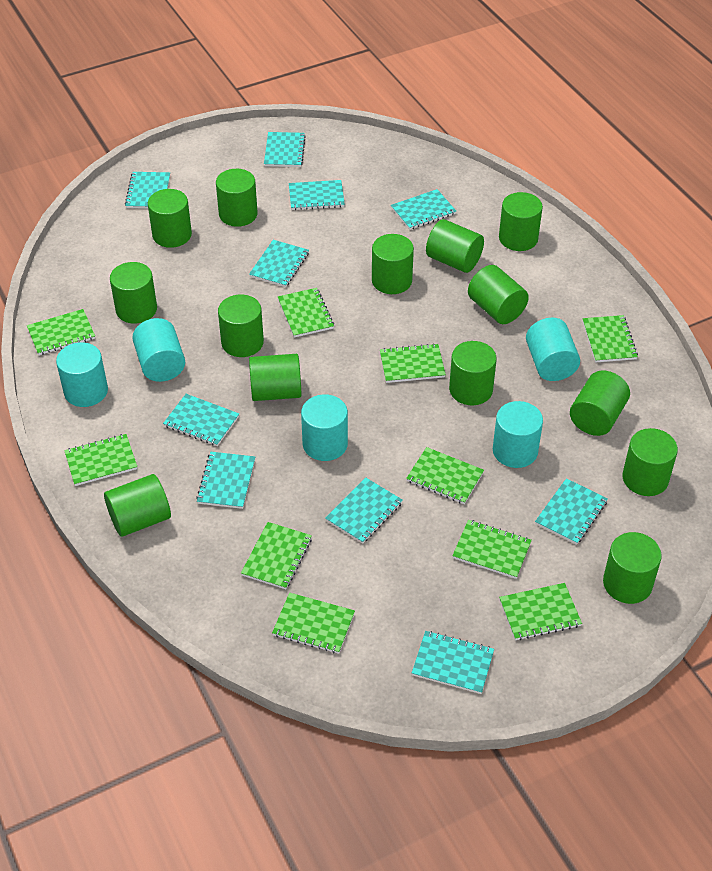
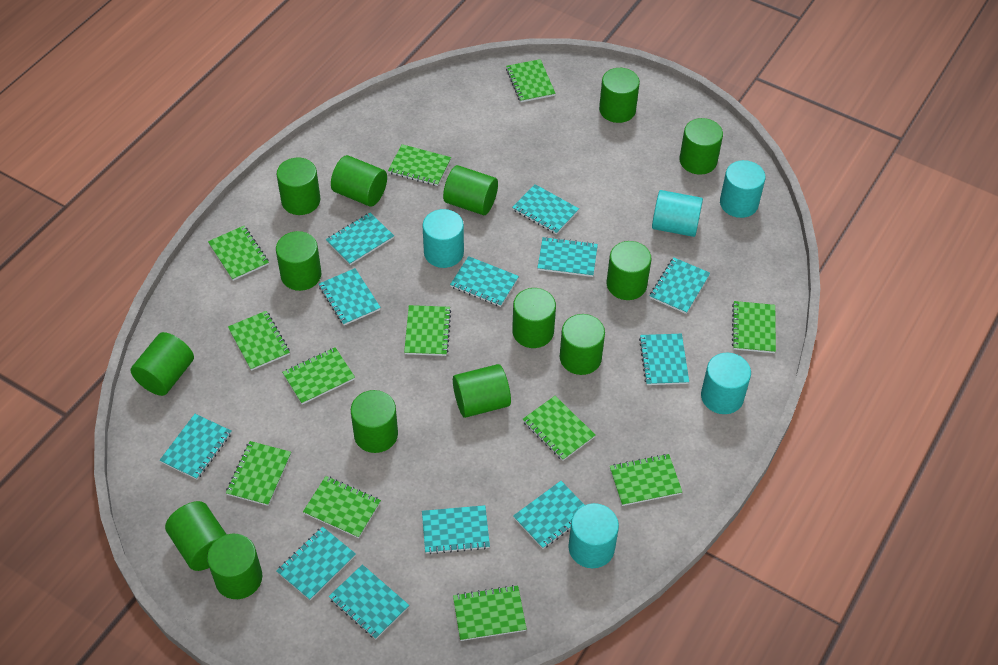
green notebook: 10 -> 12
turquoise notebook: 10 -> 12

